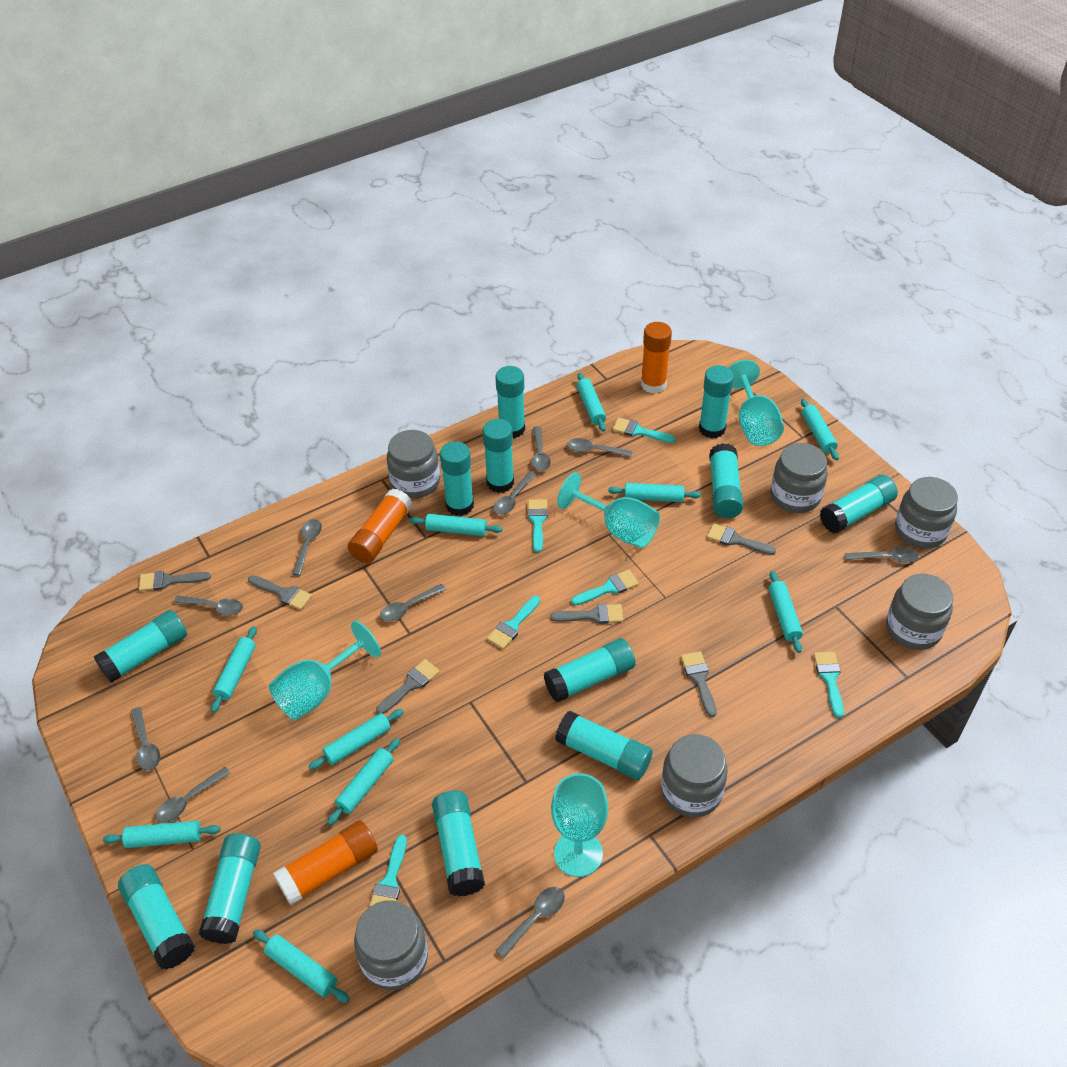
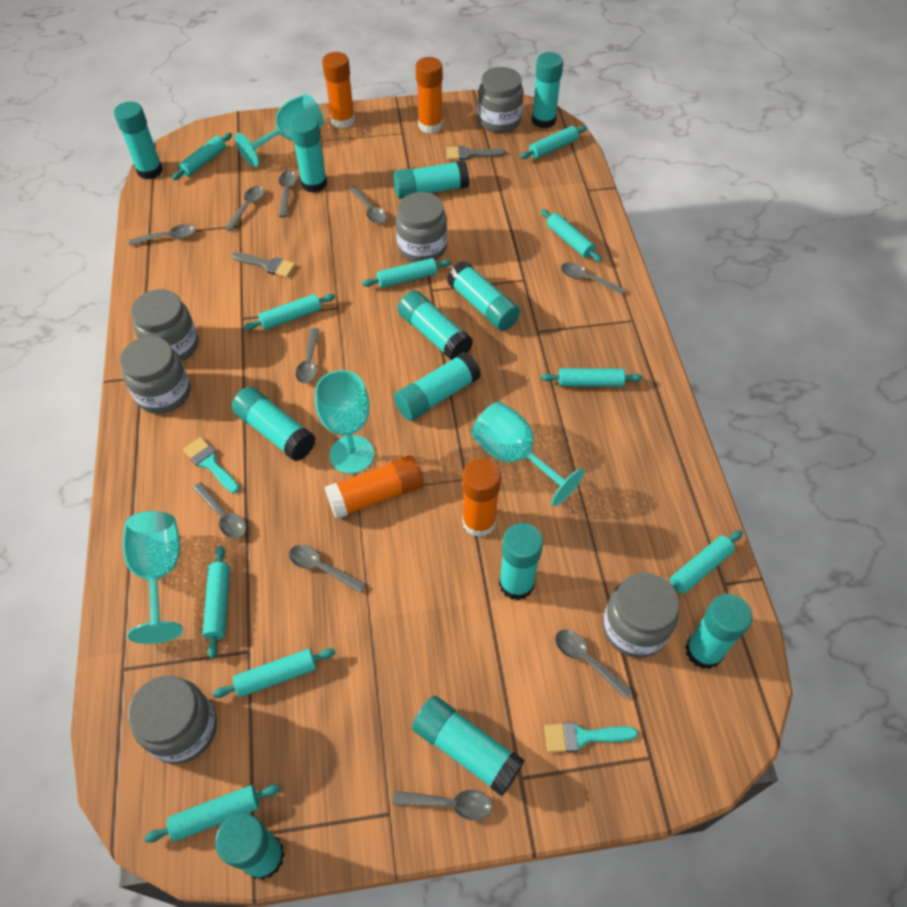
grey brush: 6 -> 2
orange glue stick: 3 -> 4
turquoise brush: 6 -> 2

